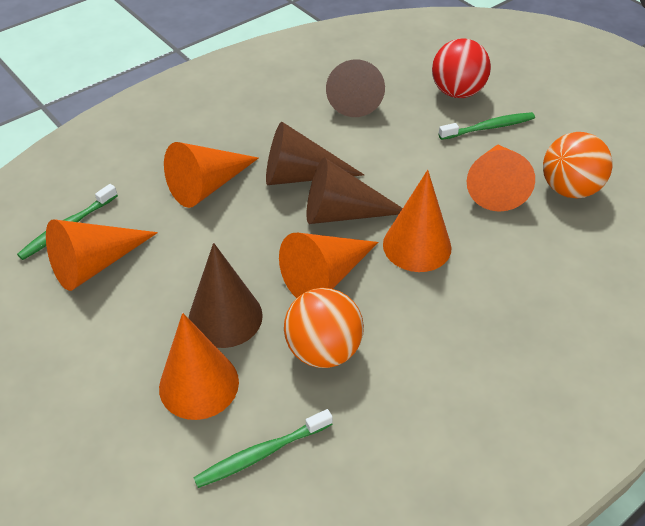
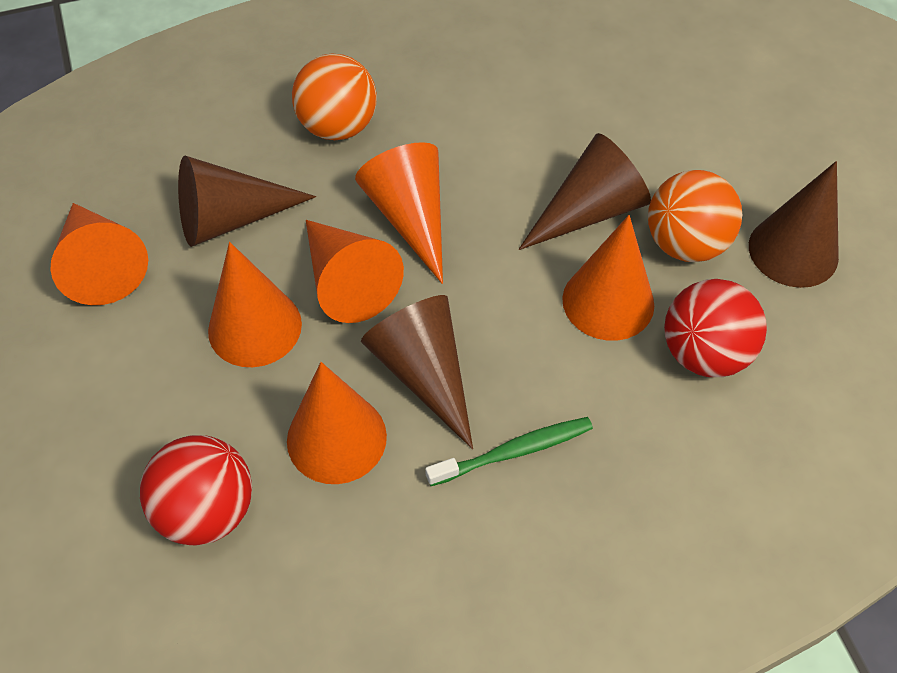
green toothbrush: 3 -> 1
red ball: 1 -> 2

